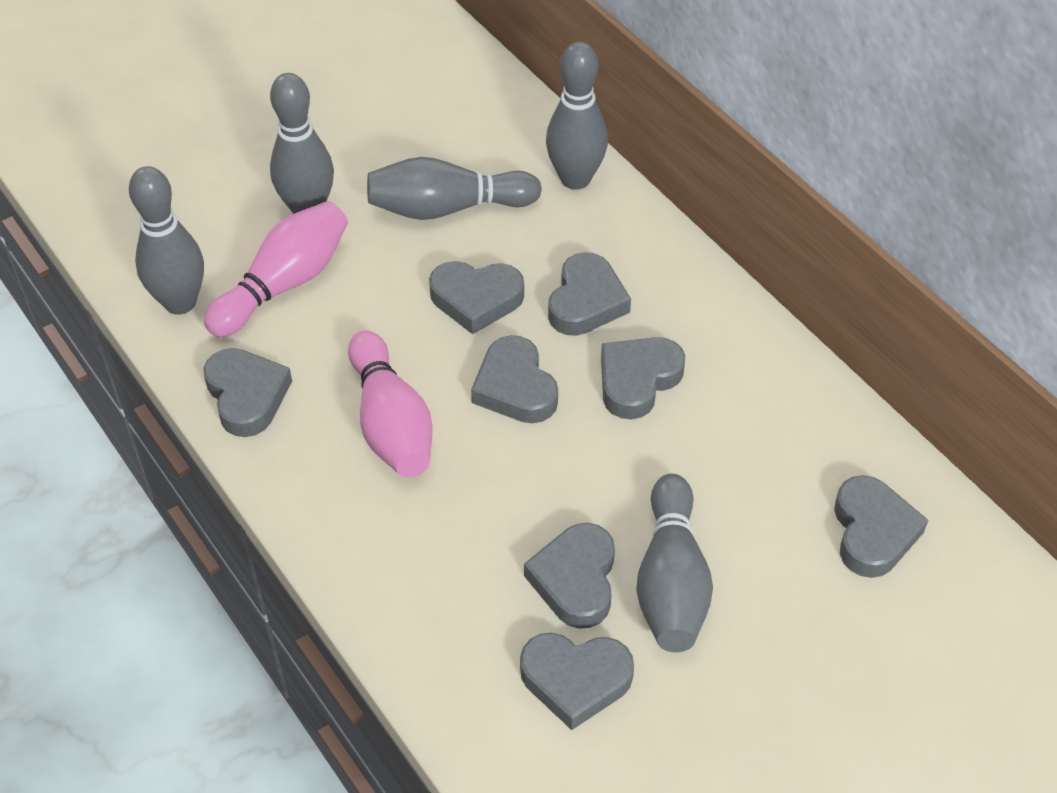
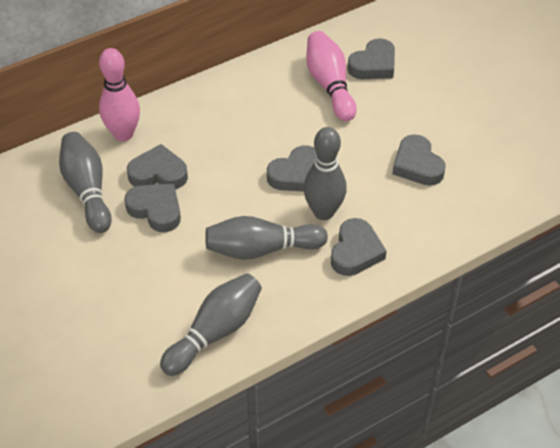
grey bowling pin: 5 -> 4
grey heart: 8 -> 6

